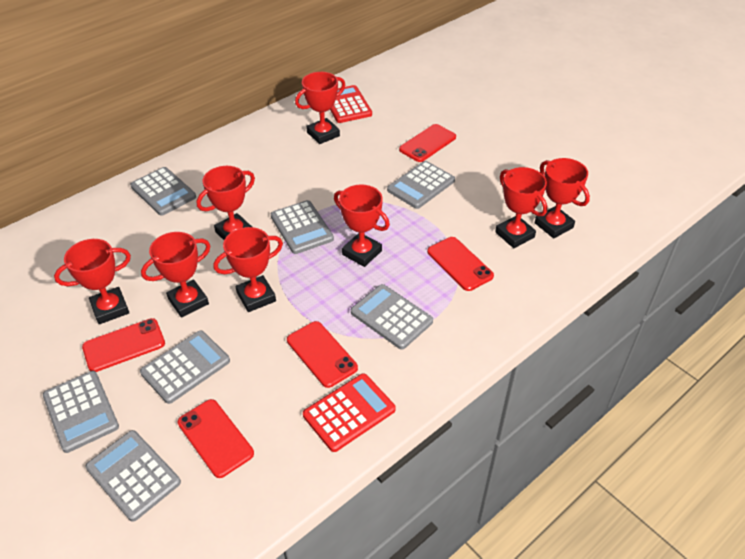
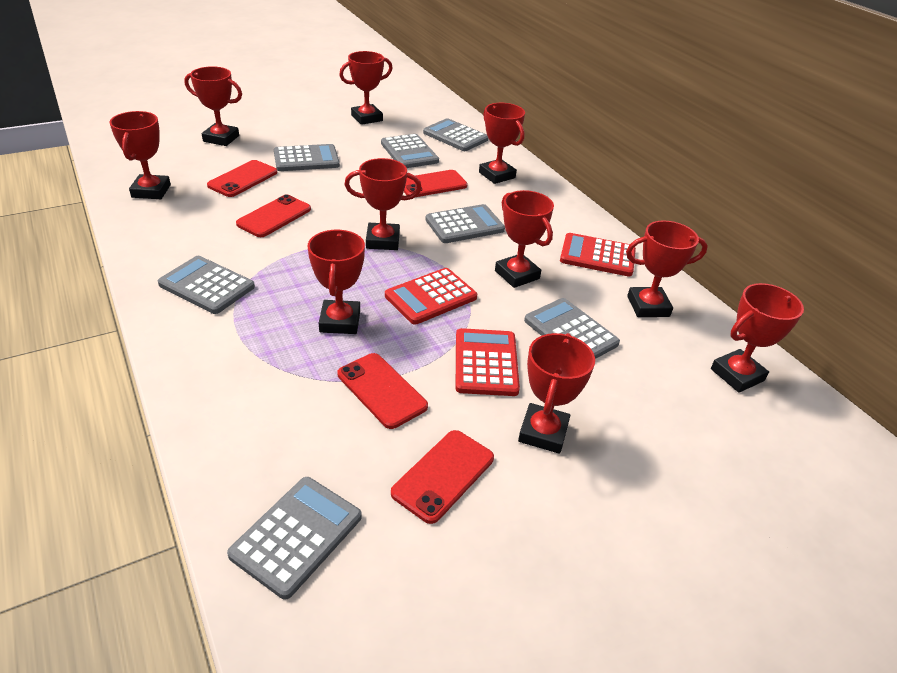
red calculator: 2 -> 3
red trophy: 8 -> 10

